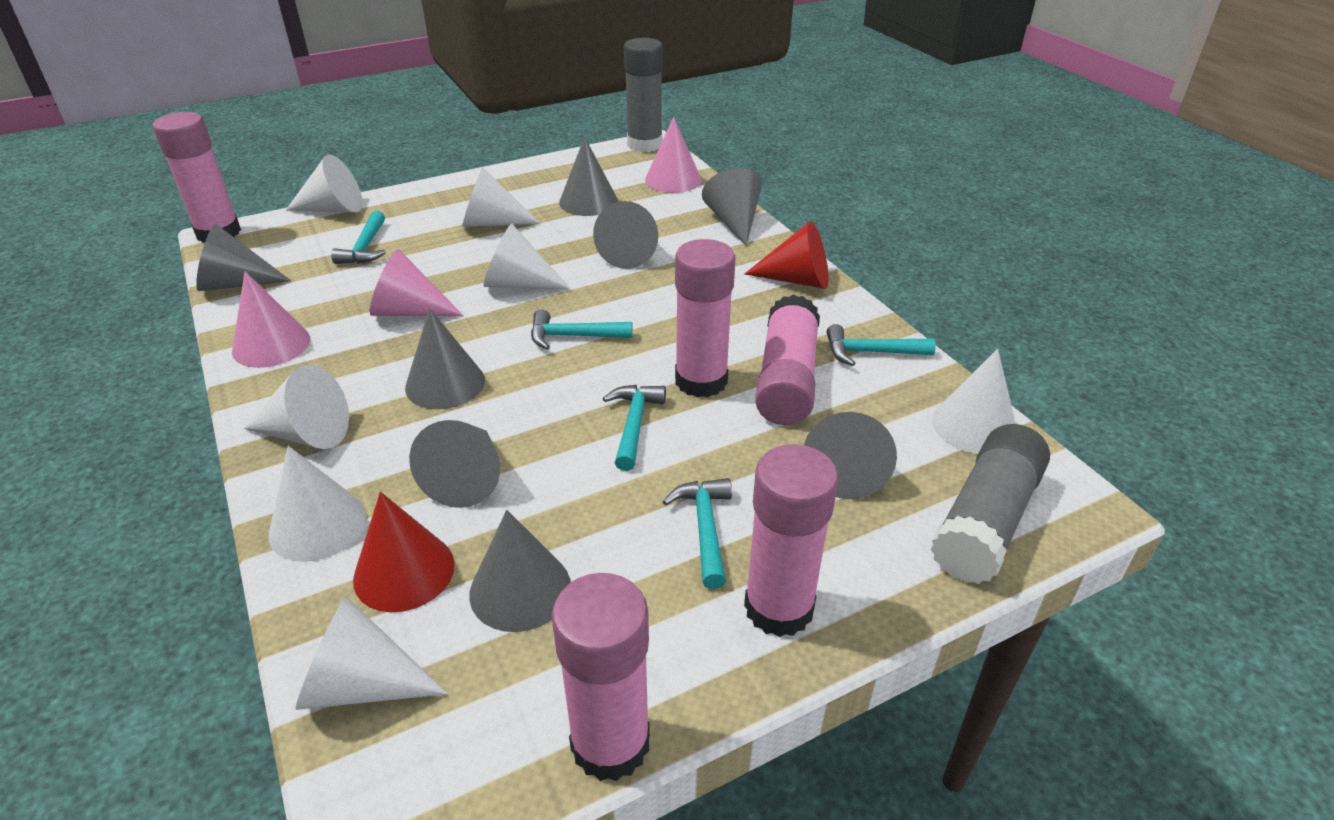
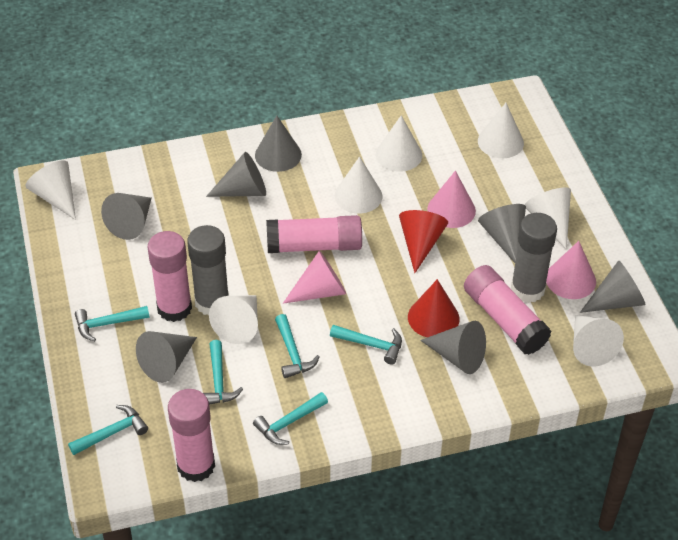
grey cone: 8 -> 7
pink glue stick: 5 -> 4
turquoise hammer: 5 -> 6

